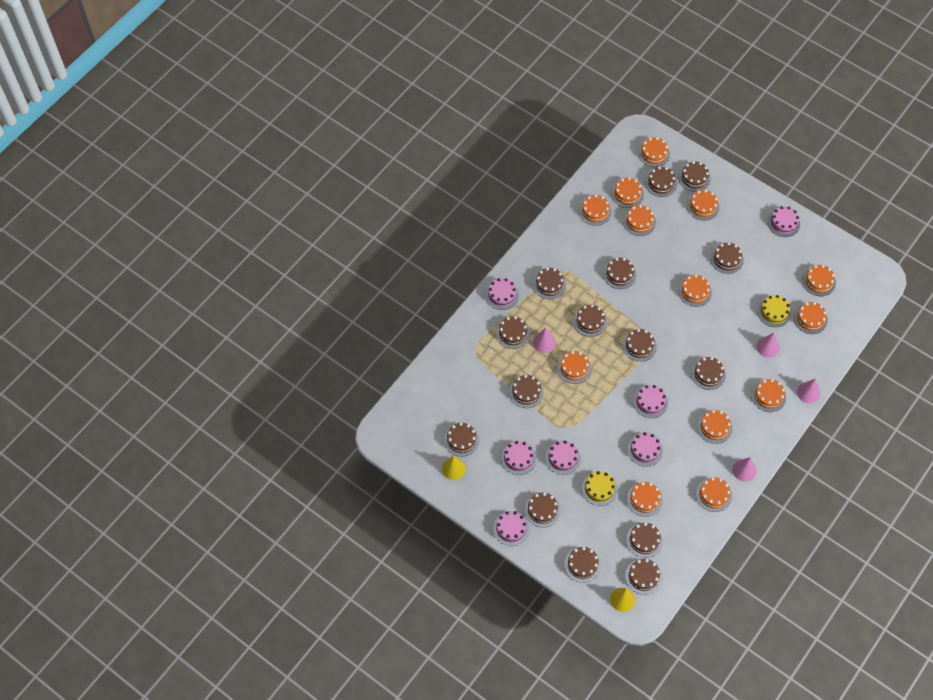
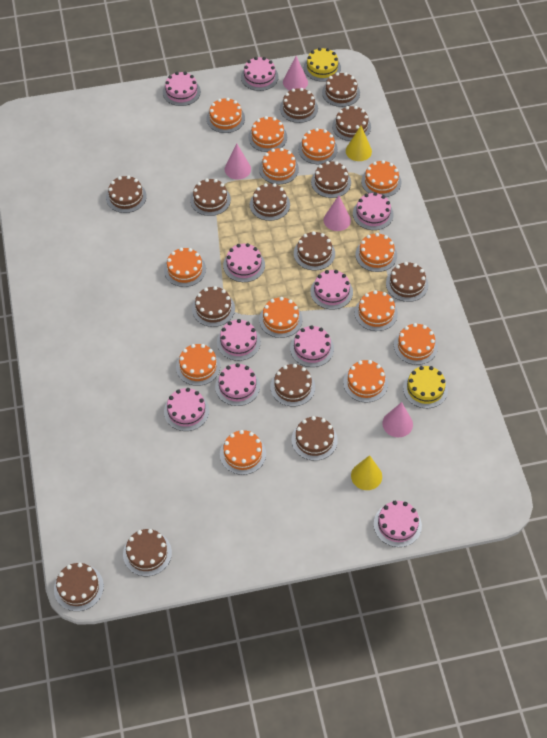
brown cake: 15 -> 14
pink cake: 7 -> 10

